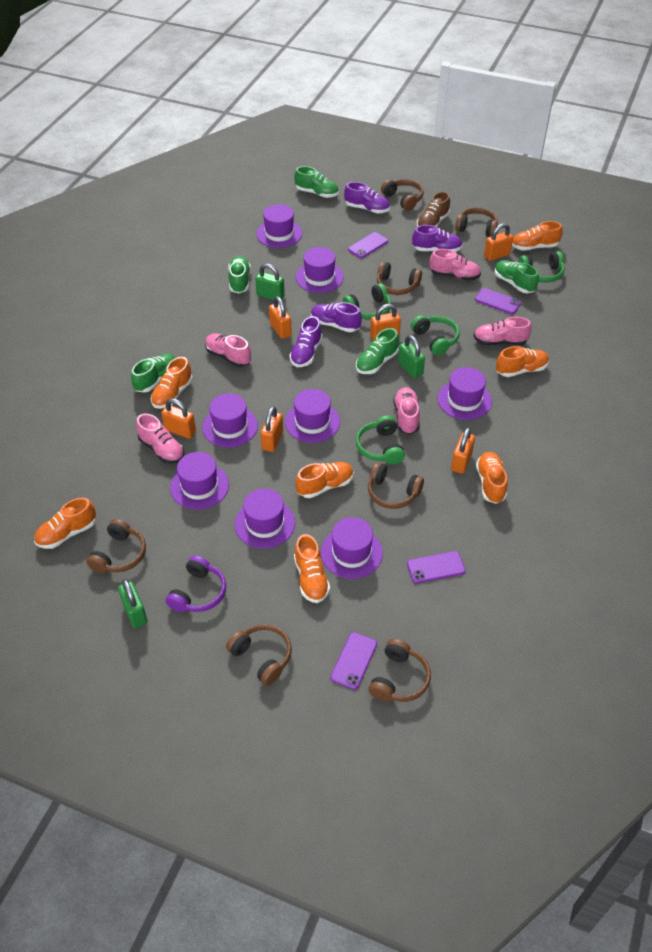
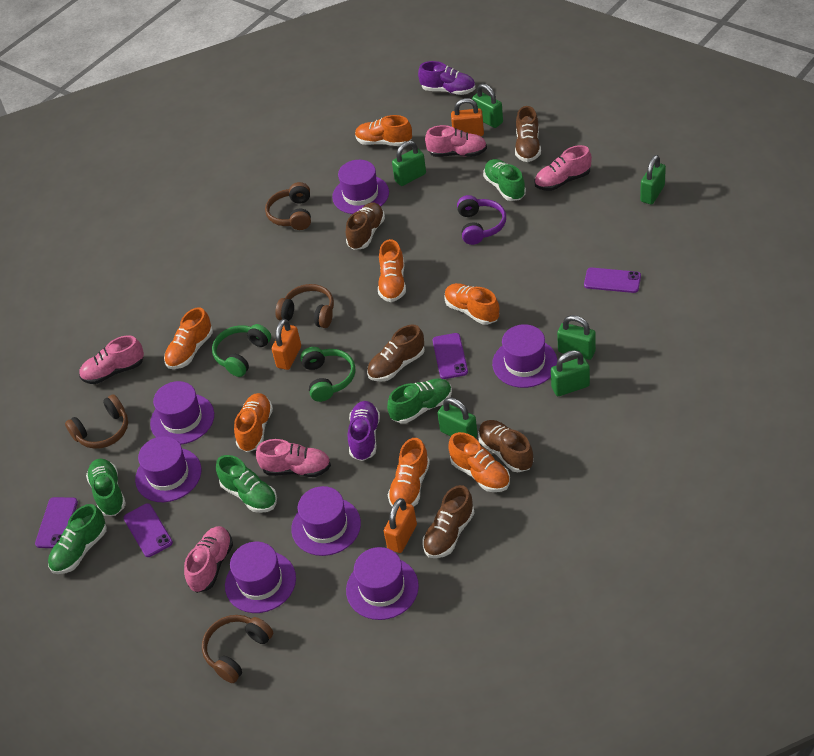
brown headphones: 7 -> 4
brown shoe: 1 -> 5
green headphones: 4 -> 2
green padlock: 3 -> 6
orange padlock: 6 -> 3
purple hat: 8 -> 7
purple shoe: 4 -> 2

